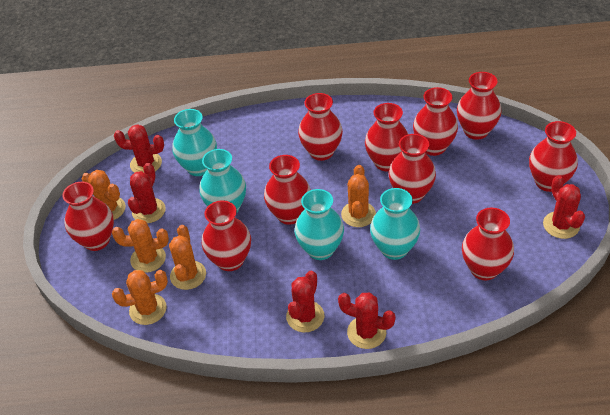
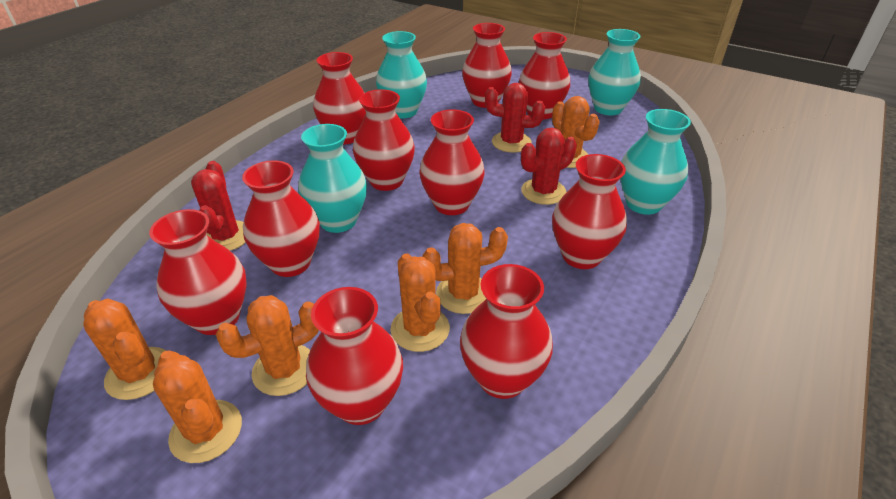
orange cactus: 5 -> 6
red cactus: 5 -> 3

